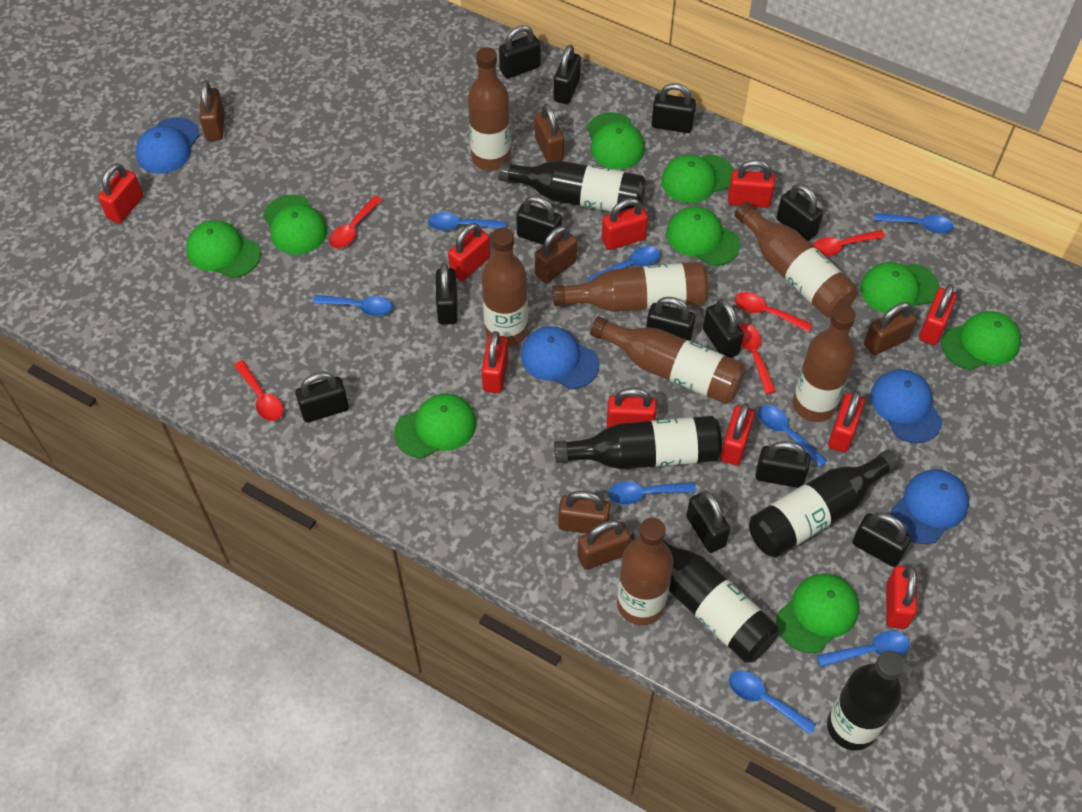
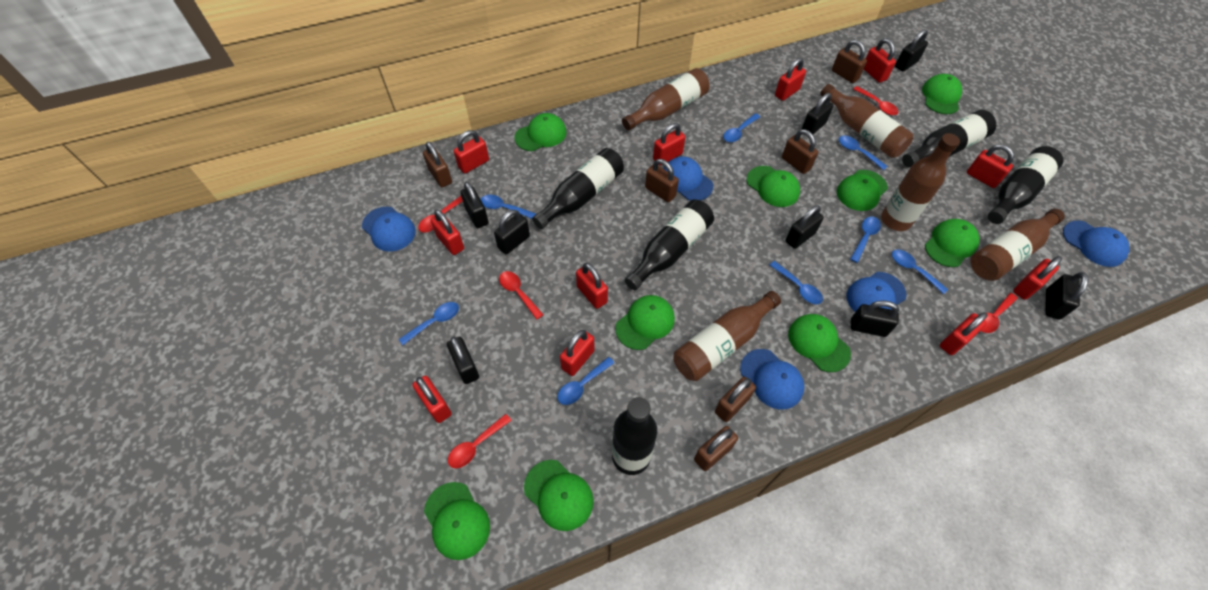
black padlock: 12 -> 8
blue cap: 4 -> 5
brown bottle: 7 -> 5
red padlock: 10 -> 11

